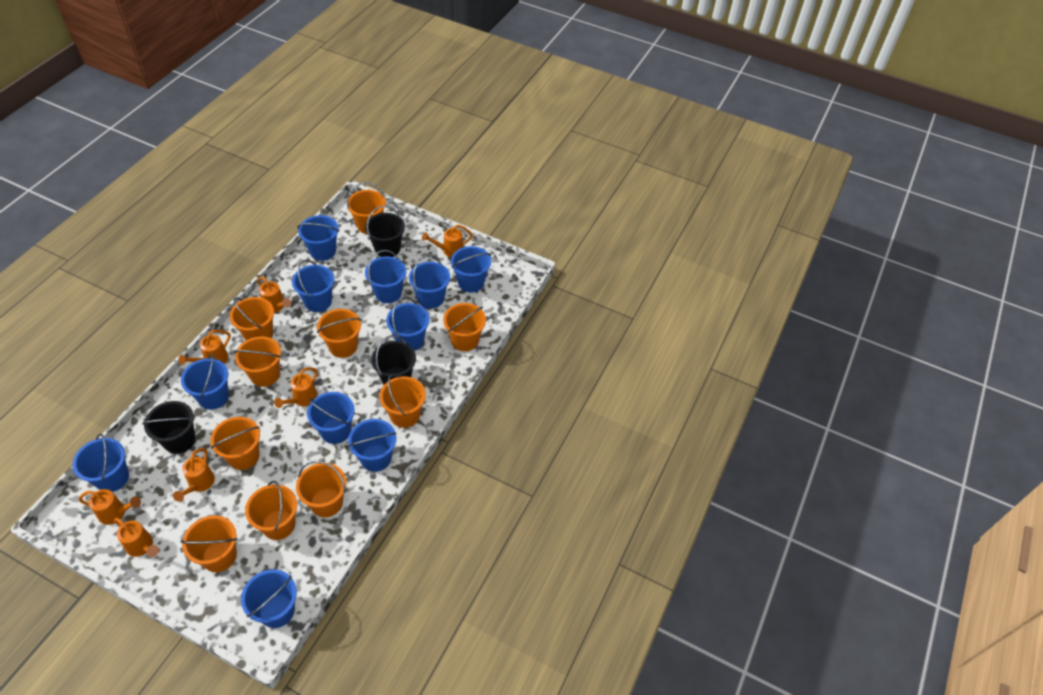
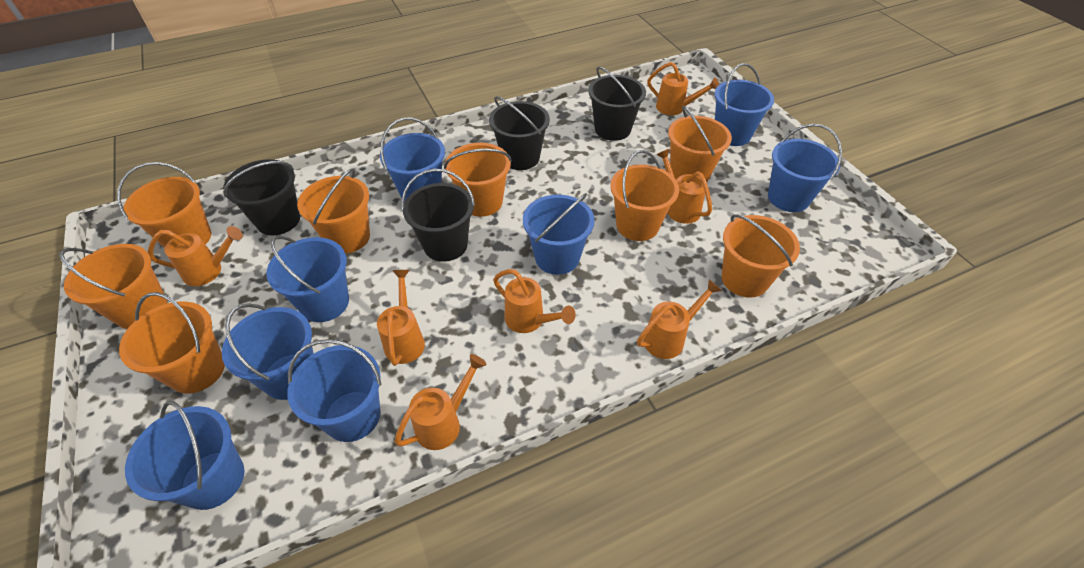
black bucket: 3 -> 4
blue bucket: 11 -> 8
orange bucket: 10 -> 8

